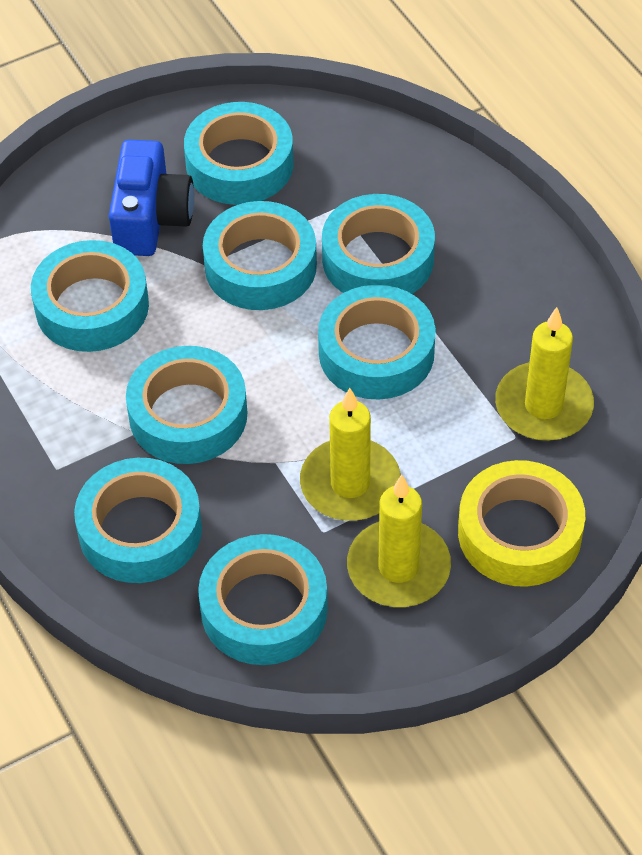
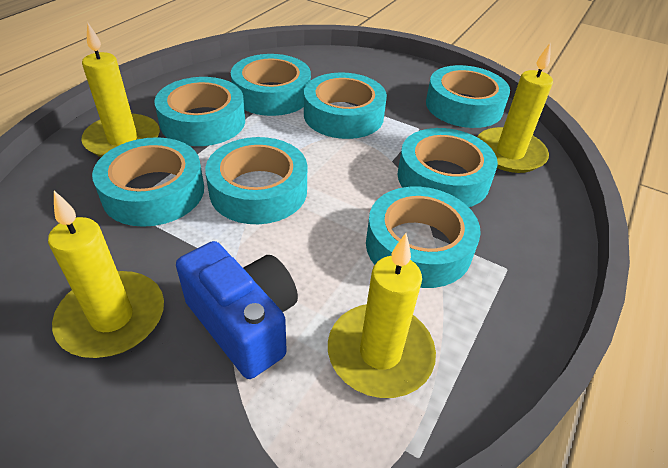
yellow candle: 3 -> 4
yellow tape: 1 -> 0

